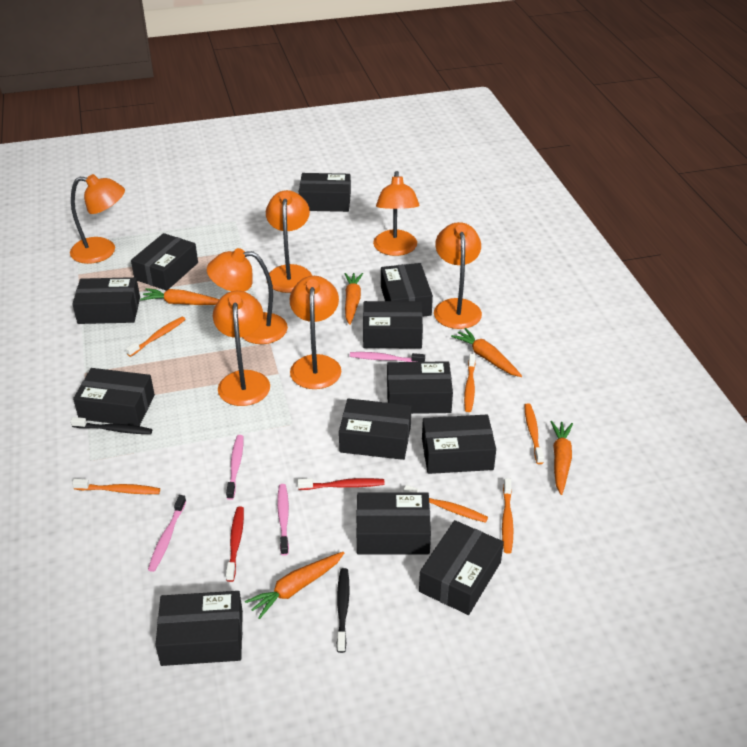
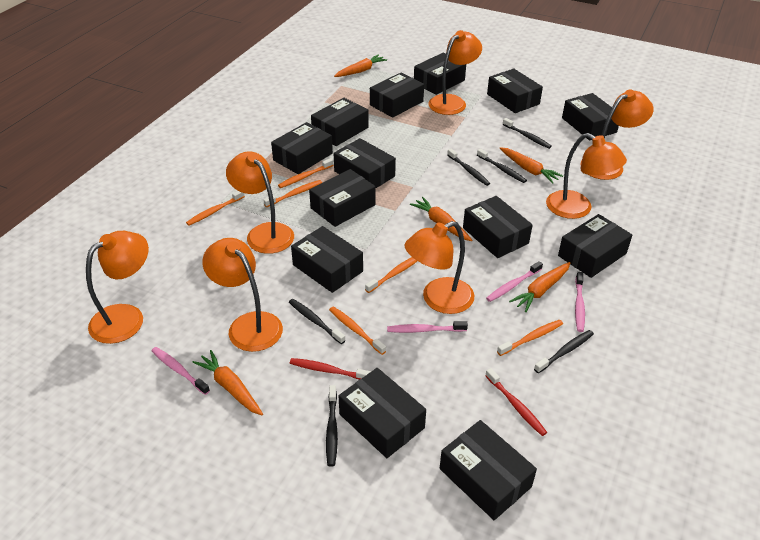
black box: 12 -> 13
black toothbrush: 2 -> 6

